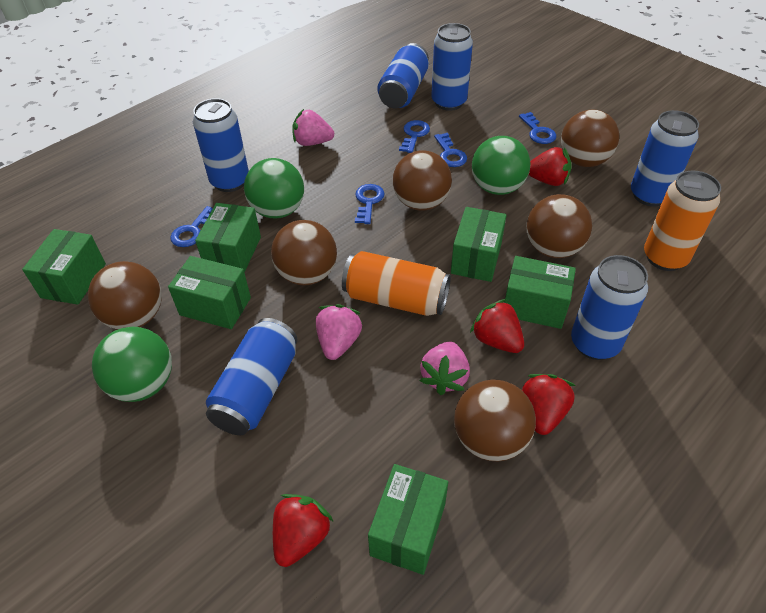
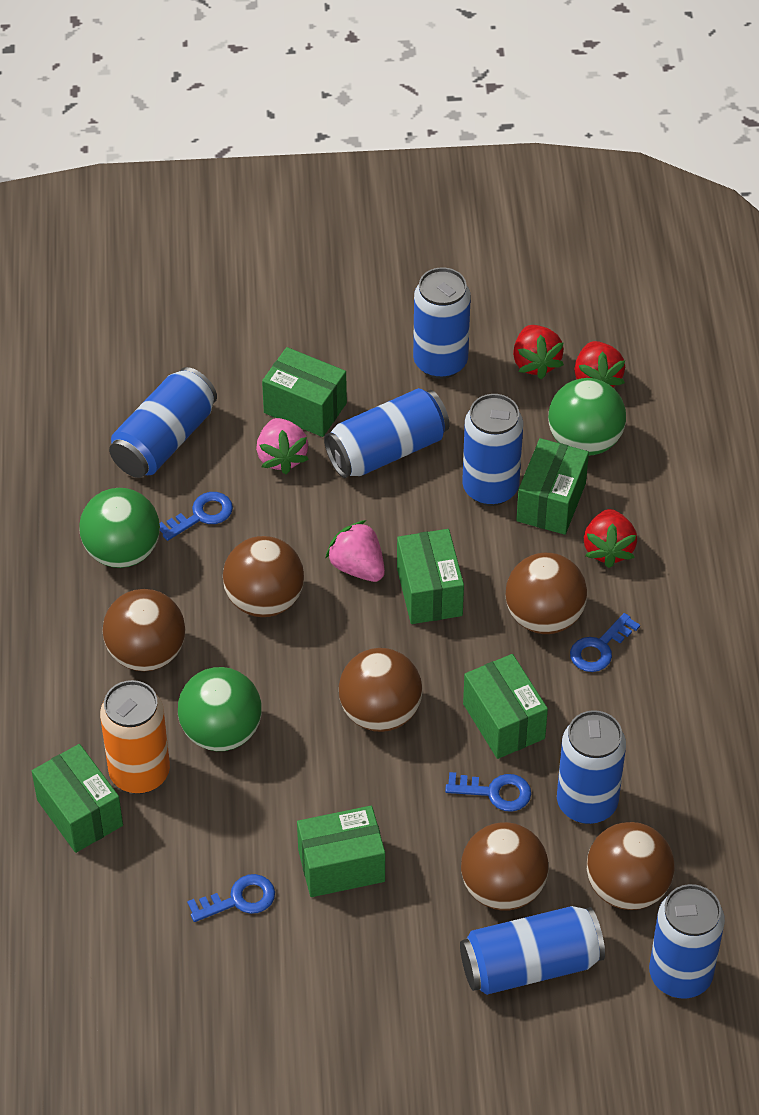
blue can: 6 -> 7
blue key: 5 -> 4
orange can: 2 -> 1
pink strawberry: 3 -> 2
red strawberry: 4 -> 3

